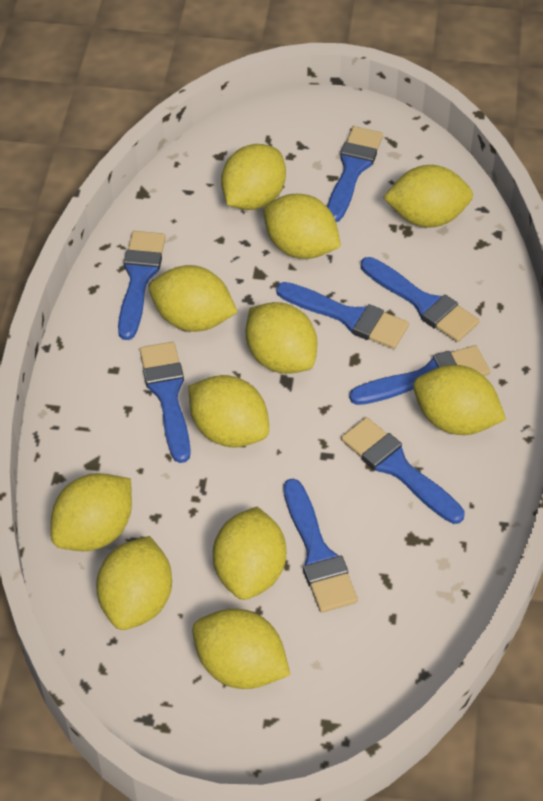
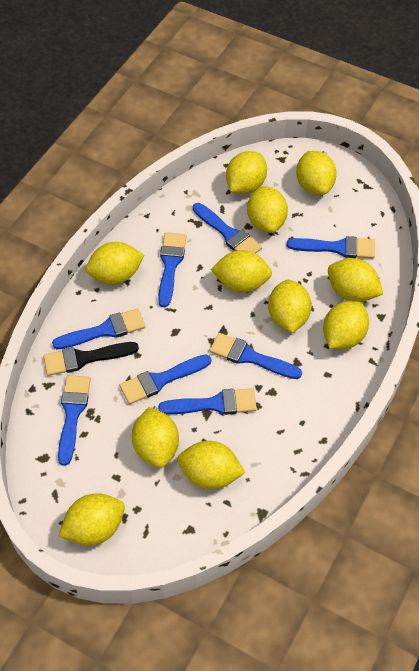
black brush: 0 -> 1

